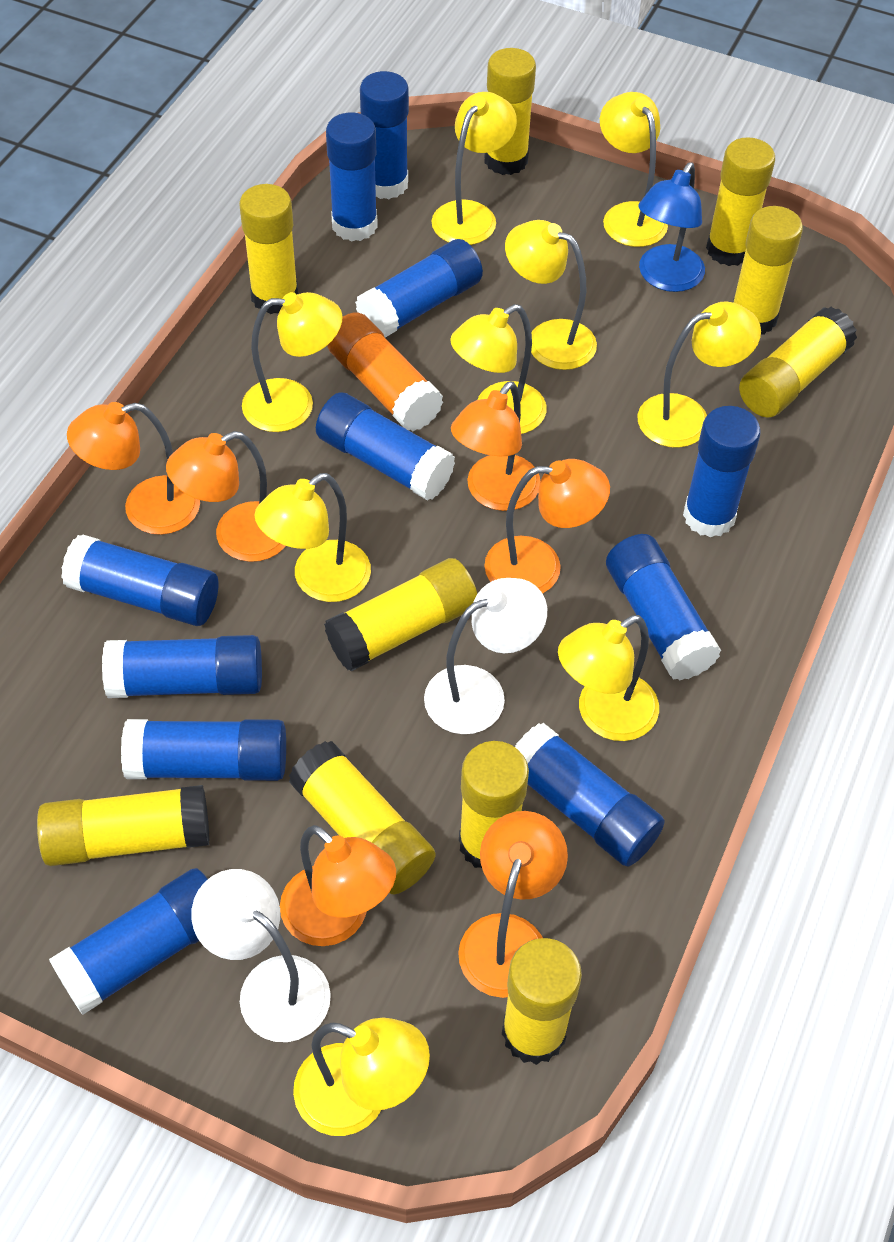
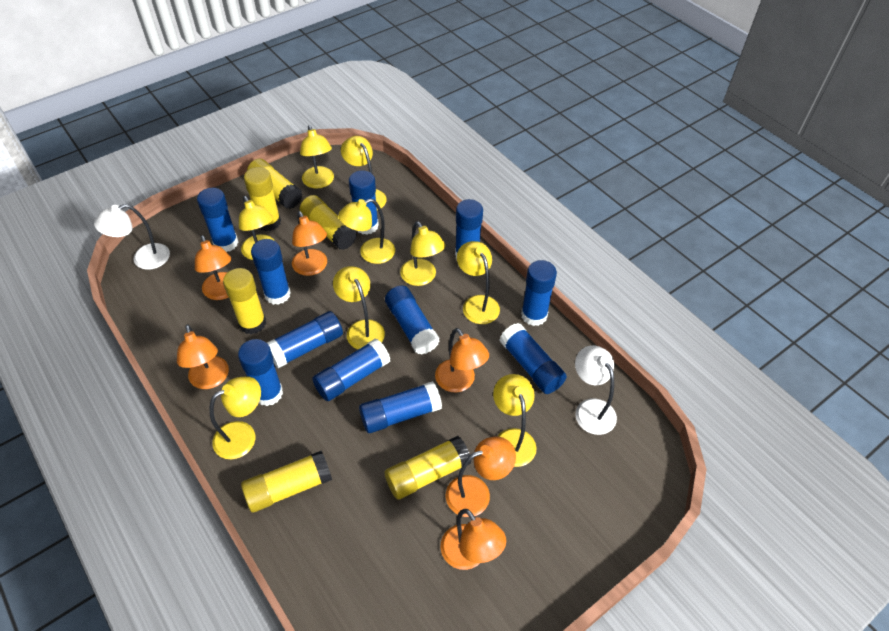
blue lamp: 1 -> 0
orange glue stick: 1 -> 0
yellow glue stick: 10 -> 6

